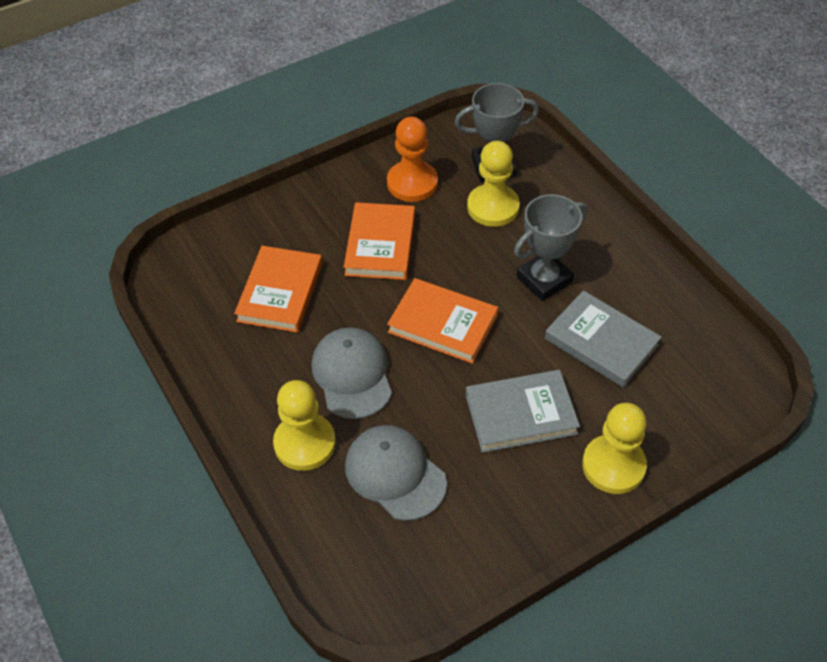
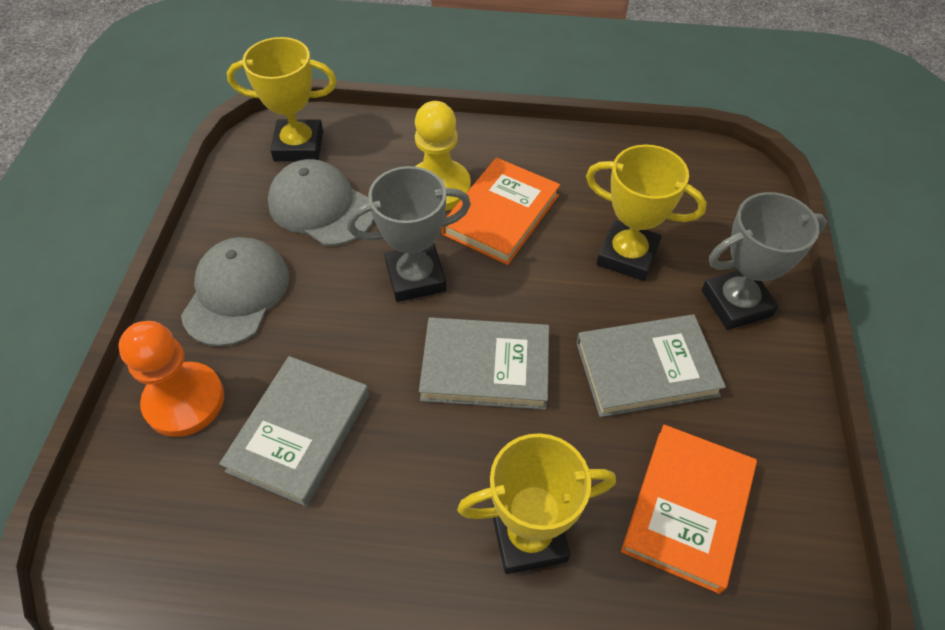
grey book: 2 -> 3
orange book: 3 -> 2
yellow pawn: 3 -> 1
yellow trophy: 0 -> 3

